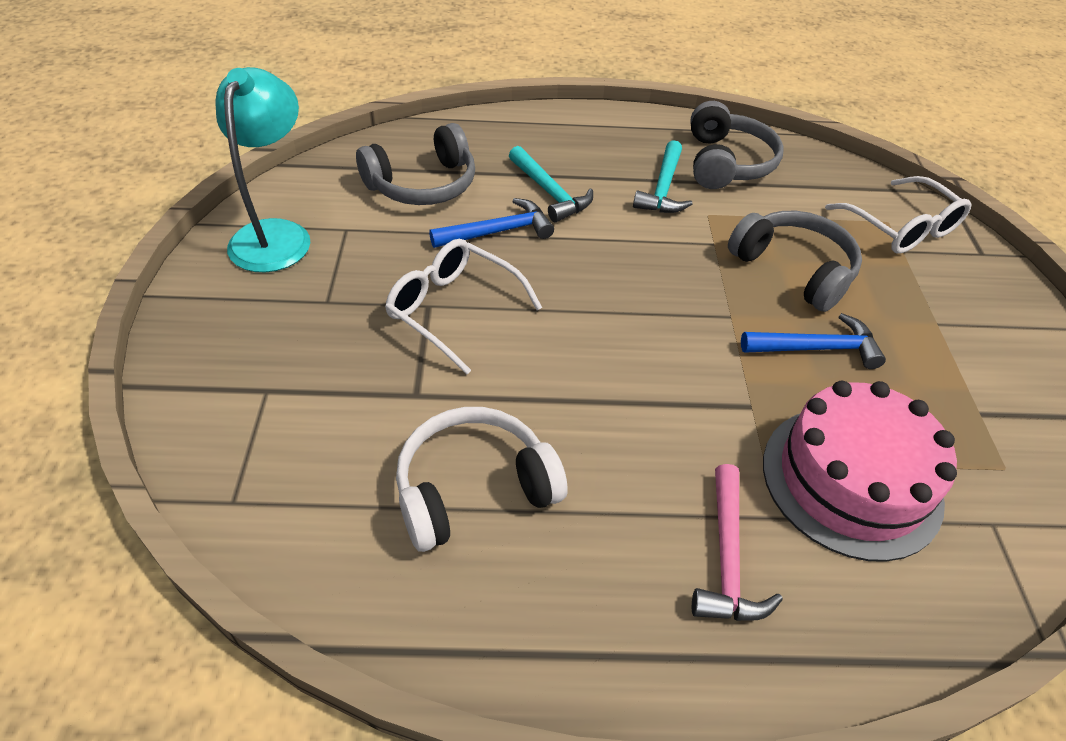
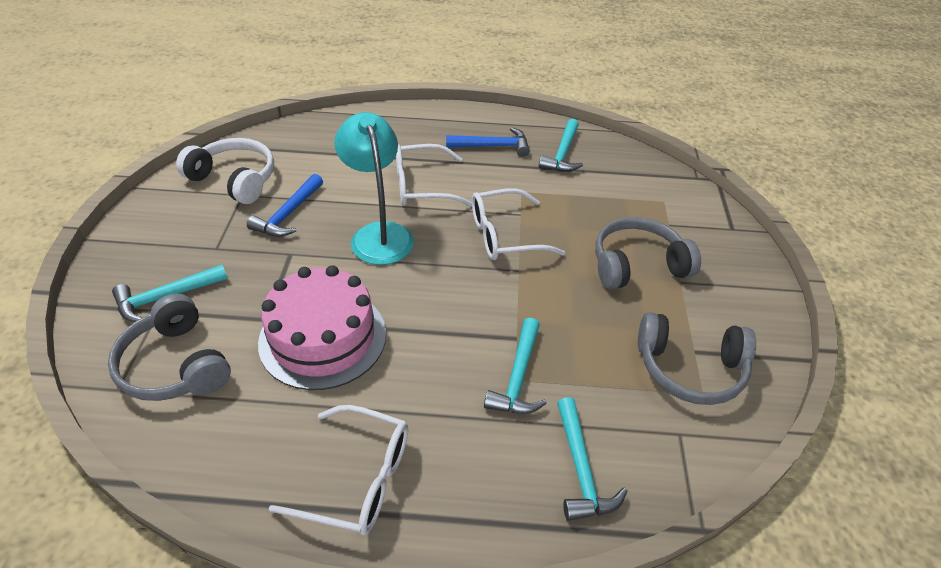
pink hammer: 1 -> 0
turquoise hammer: 2 -> 4
white glasses: 2 -> 3

